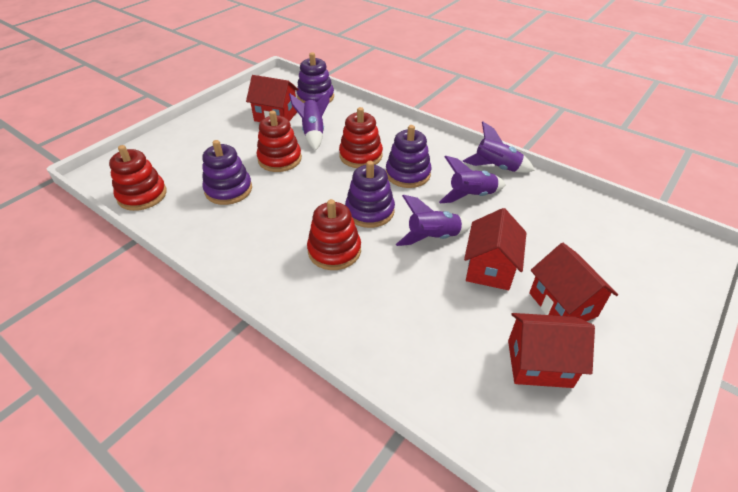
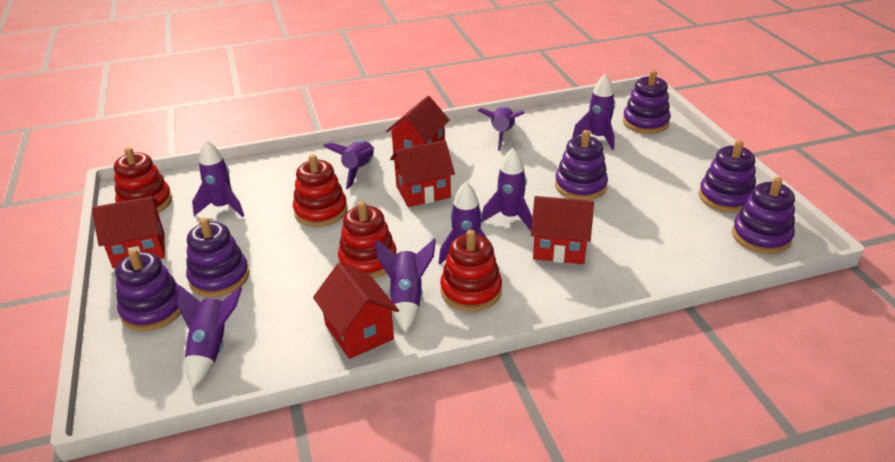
purple rocket: 4 -> 8
purple stacking toy: 4 -> 6
red house: 4 -> 5

